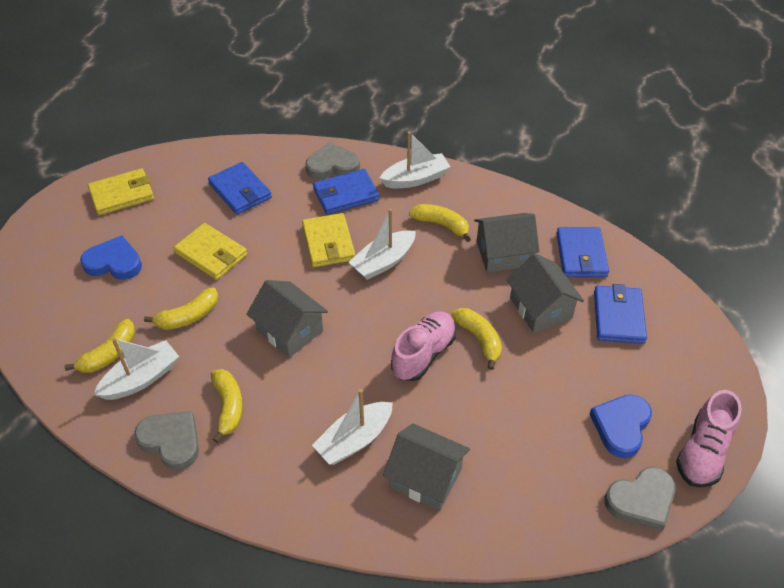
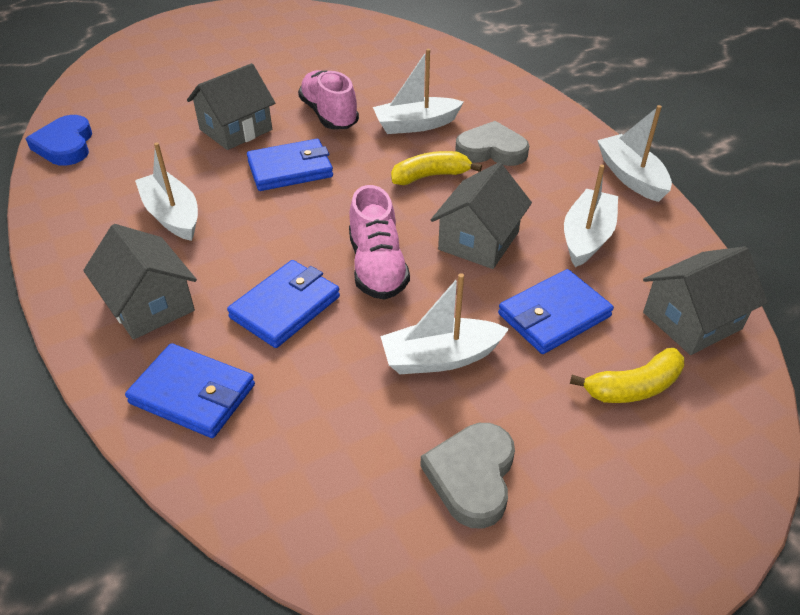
blue heart: 2 -> 1
grey heart: 3 -> 2
white boat: 4 -> 5
yellow banana: 5 -> 2
yellow wallet: 3 -> 0

